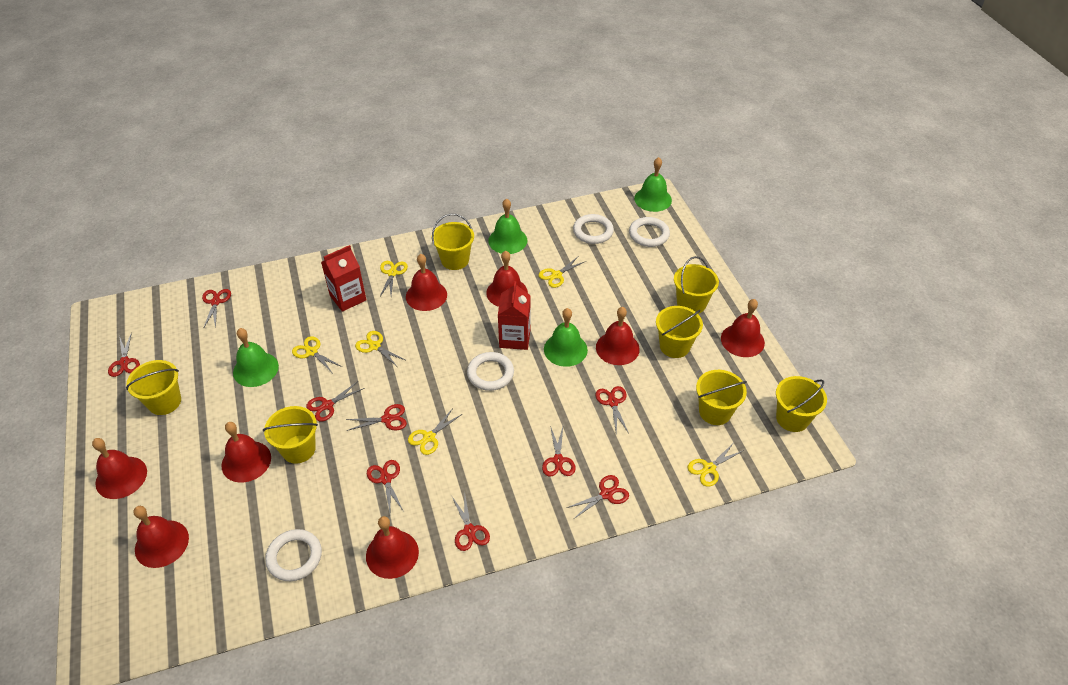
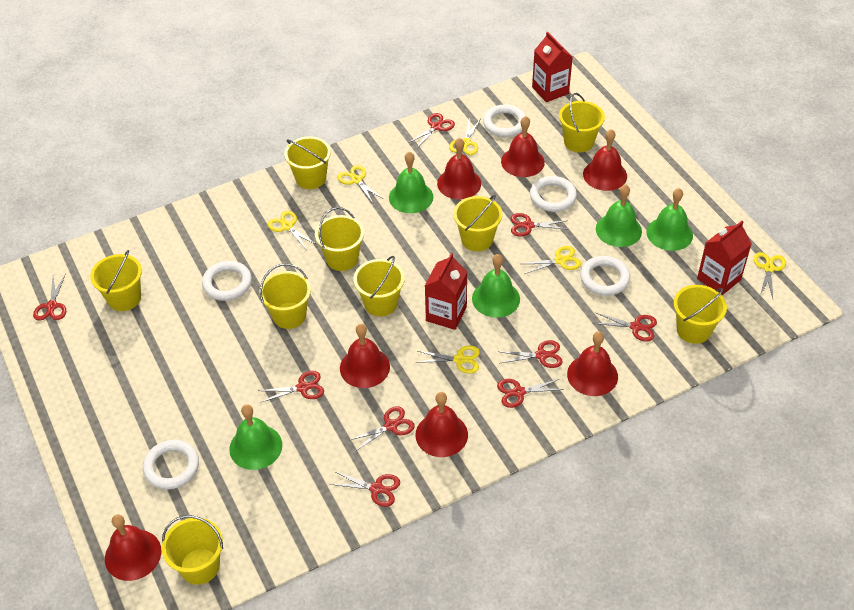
green bell: 4 -> 5
red bell: 8 -> 7
red carton: 2 -> 3
white ring: 4 -> 5
yellow bucket: 7 -> 9

